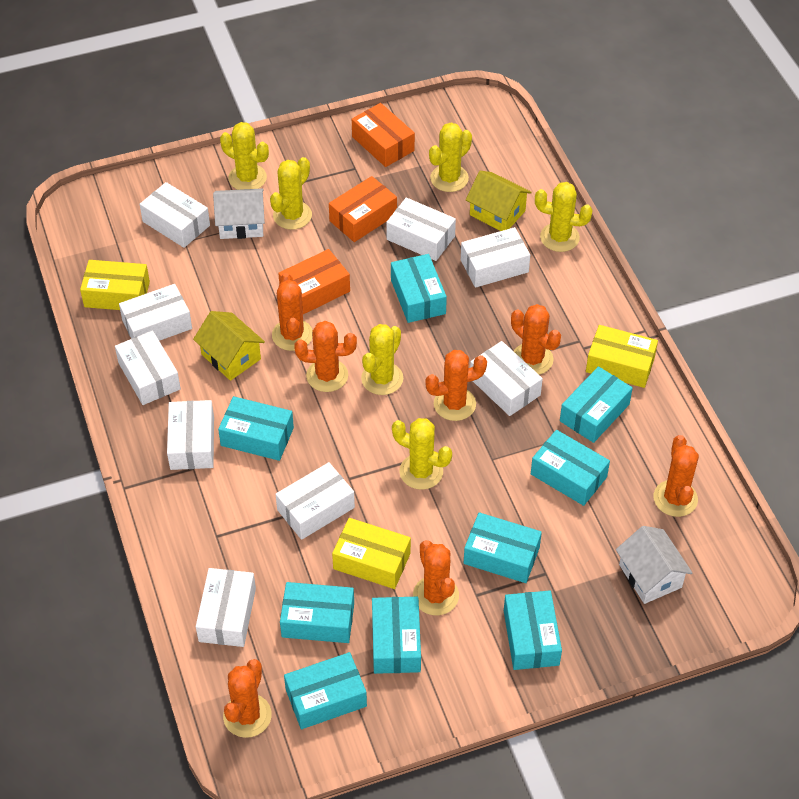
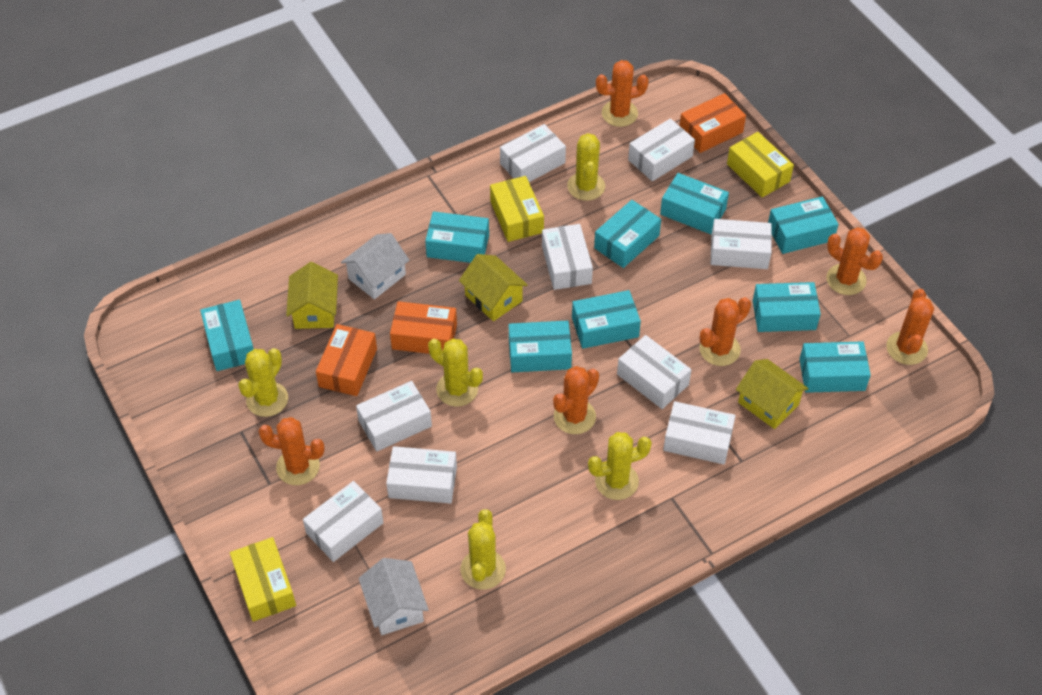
orange cactus: 7 -> 6
yellow cactus: 6 -> 5
yellow house: 2 -> 3

